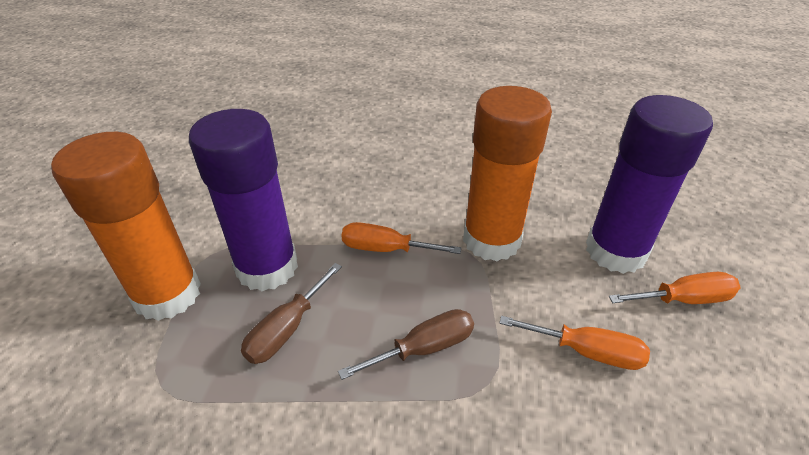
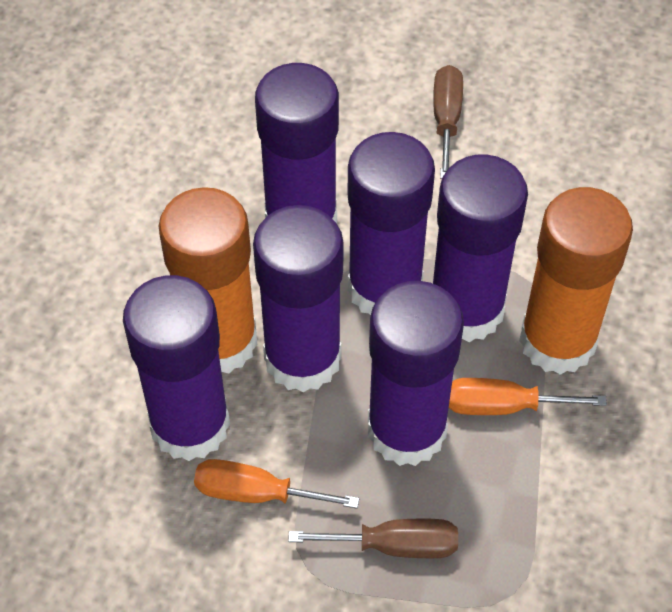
orange screwdriver: 3 -> 2
purple glue stick: 2 -> 6

